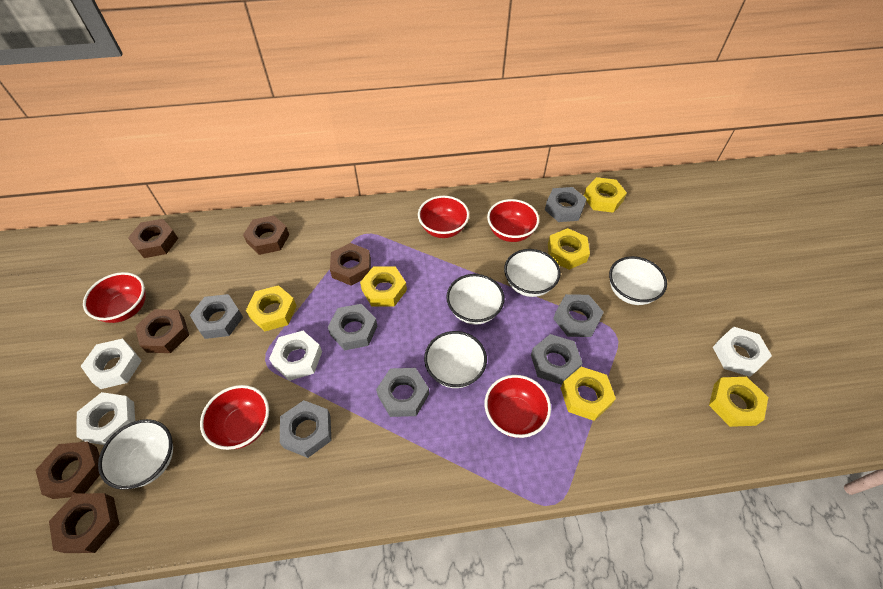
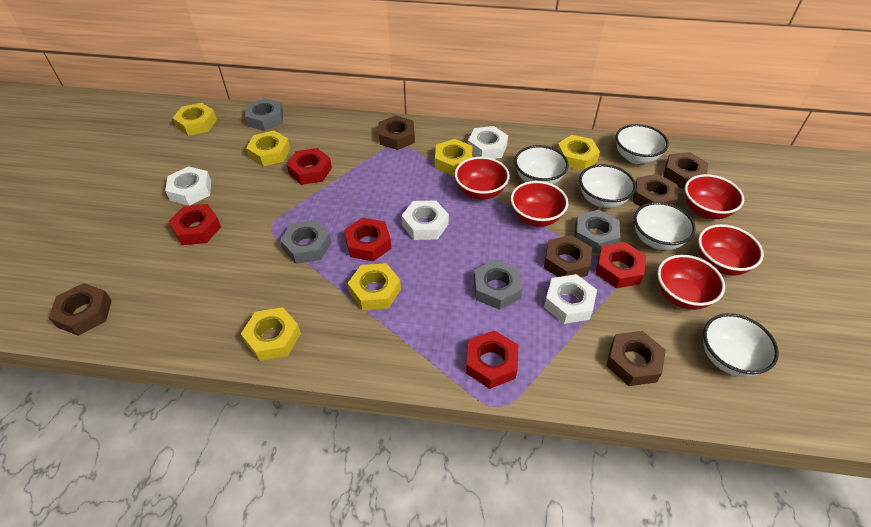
grey nut: 7 -> 4
red nut: 0 -> 5

